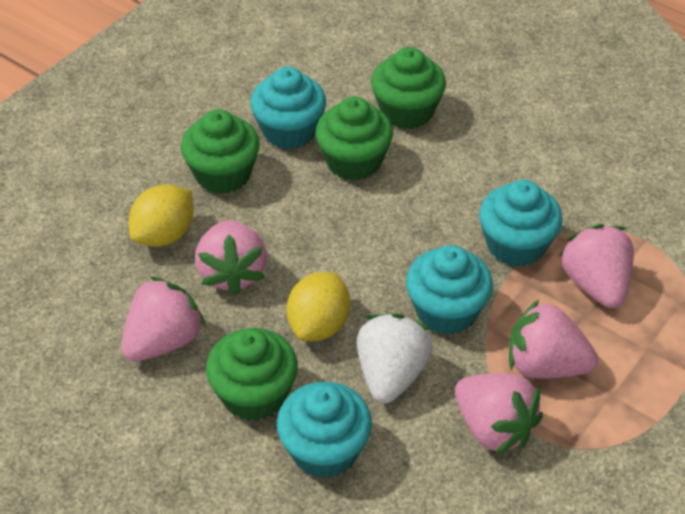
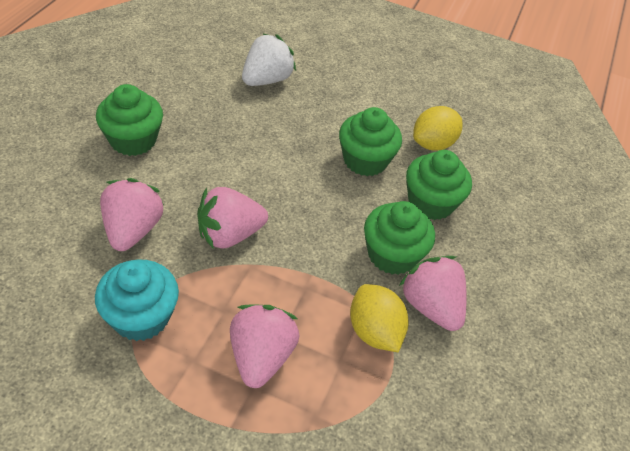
pink strawberry: 5 -> 4
turquoise cupcake: 4 -> 1

